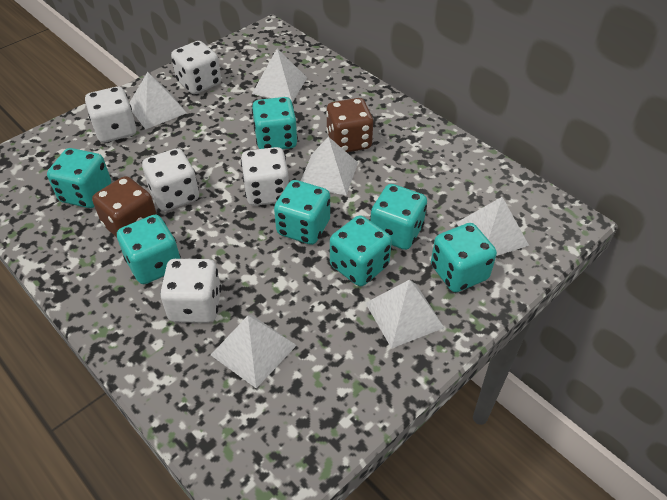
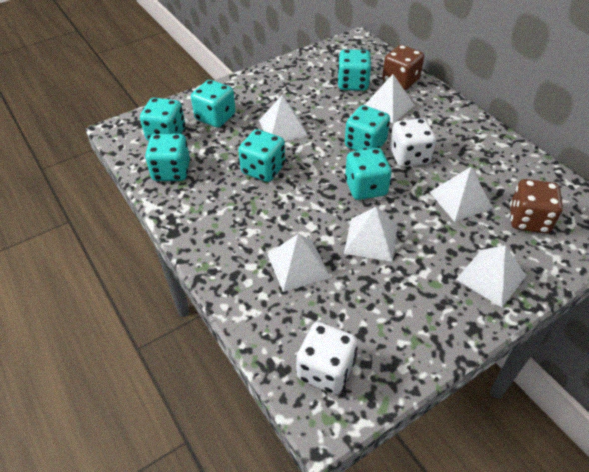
white dice: 5 -> 2

